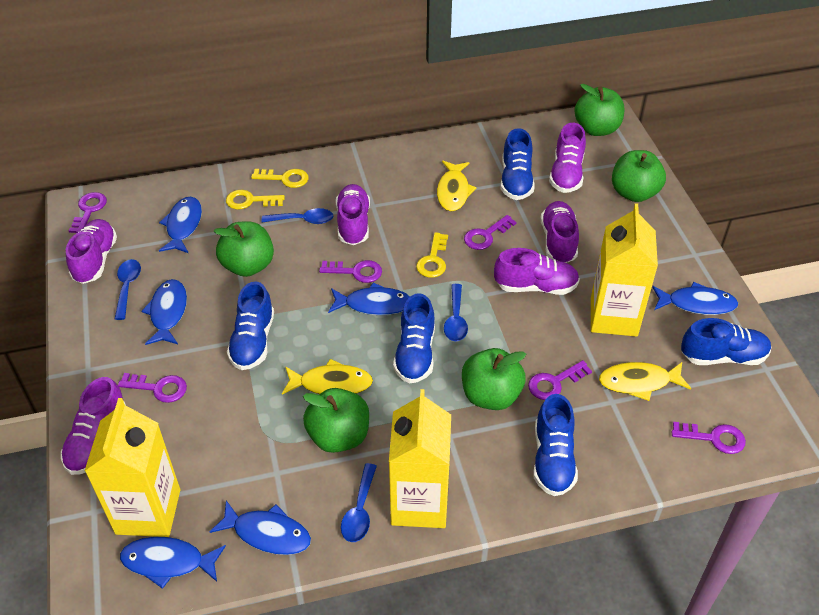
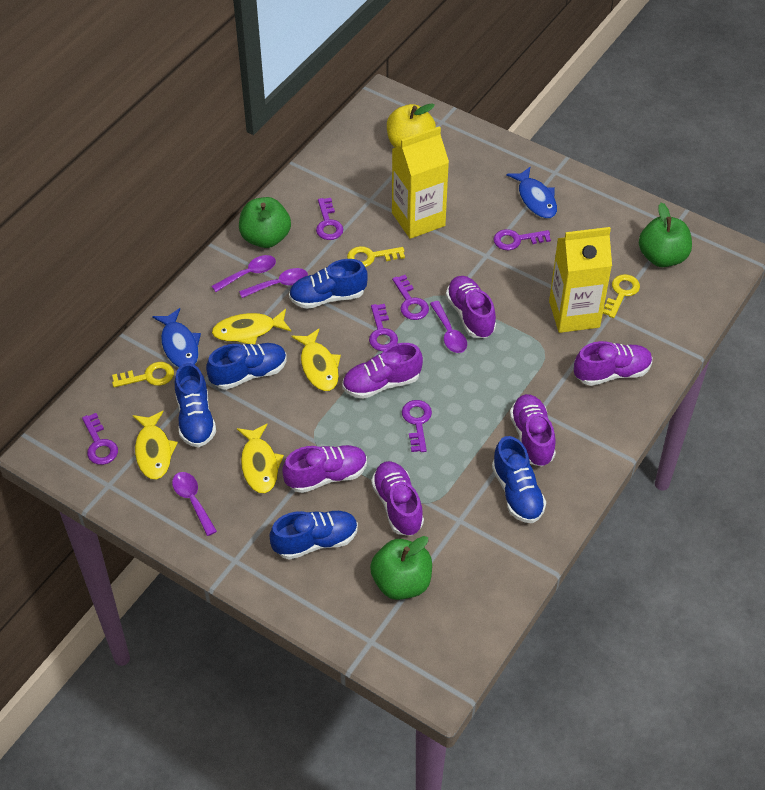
blue fish: 6 -> 2
blue spoon: 4 -> 0
green apple: 5 -> 3
purple spoon: 0 -> 4
yellow apple: 0 -> 1
yellow carton: 3 -> 2
yellow fish: 3 -> 4

